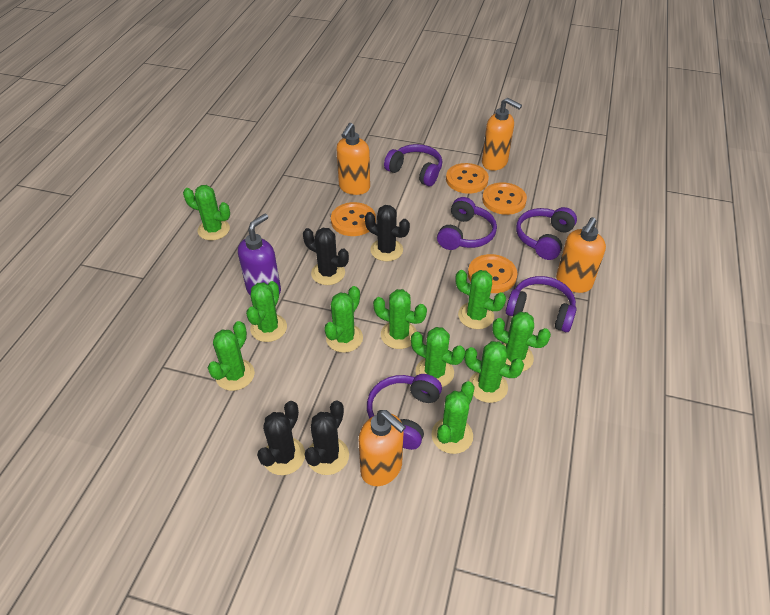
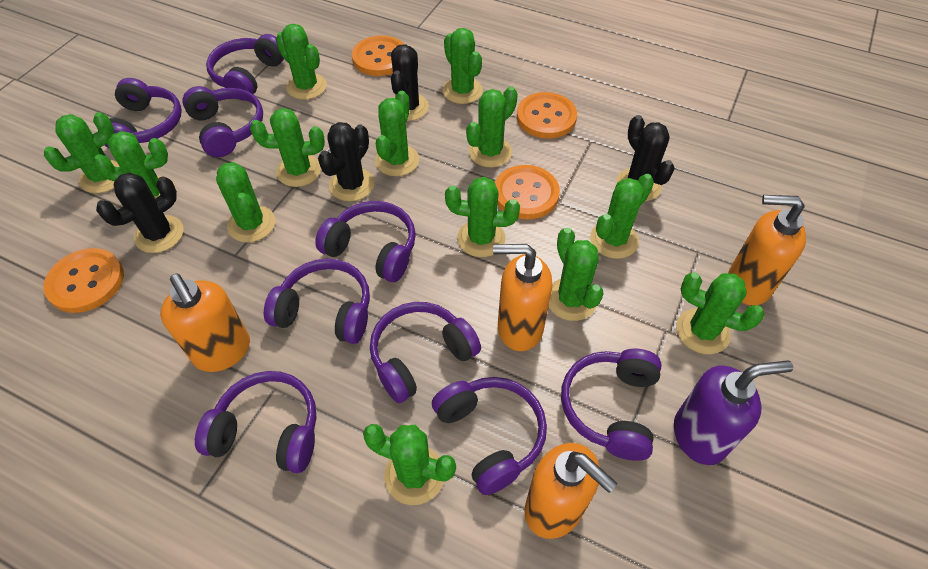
green cactus: 10 -> 13
purple headphones: 5 -> 9

